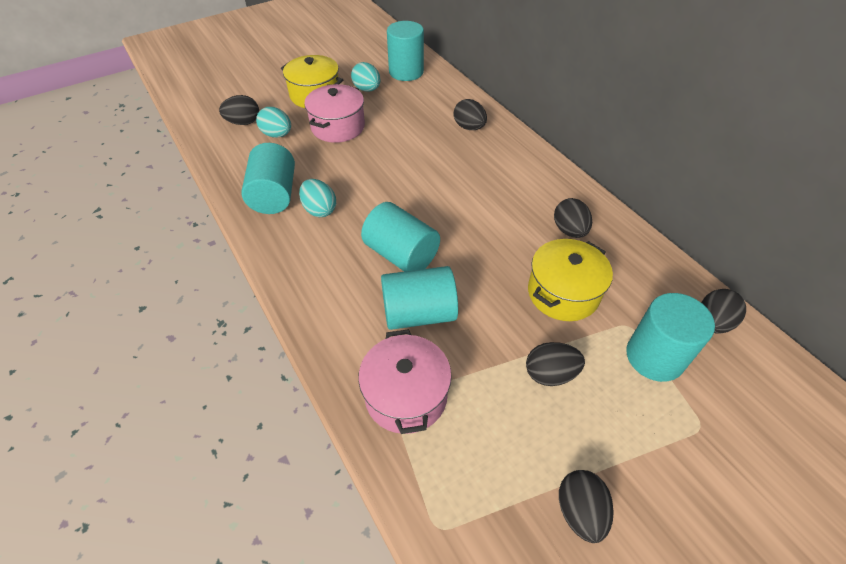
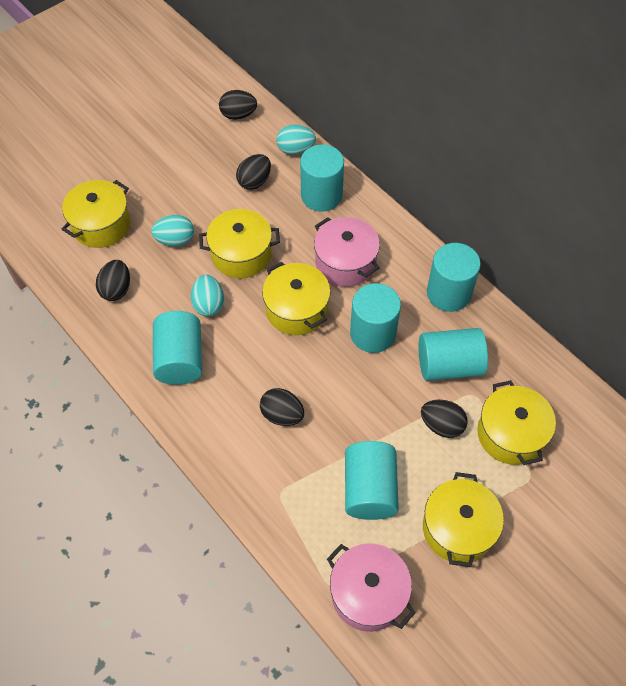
black egg: 6 -> 5
turquoise cylinder: 5 -> 6
yellow pot: 2 -> 5

